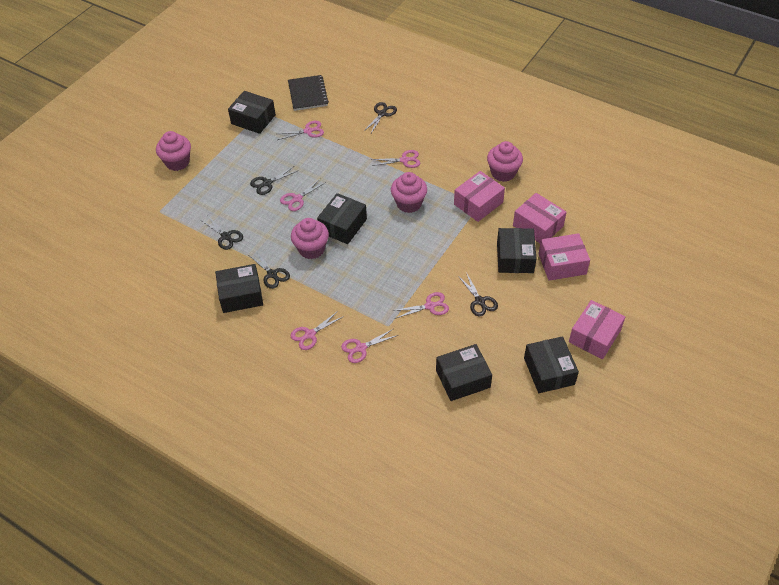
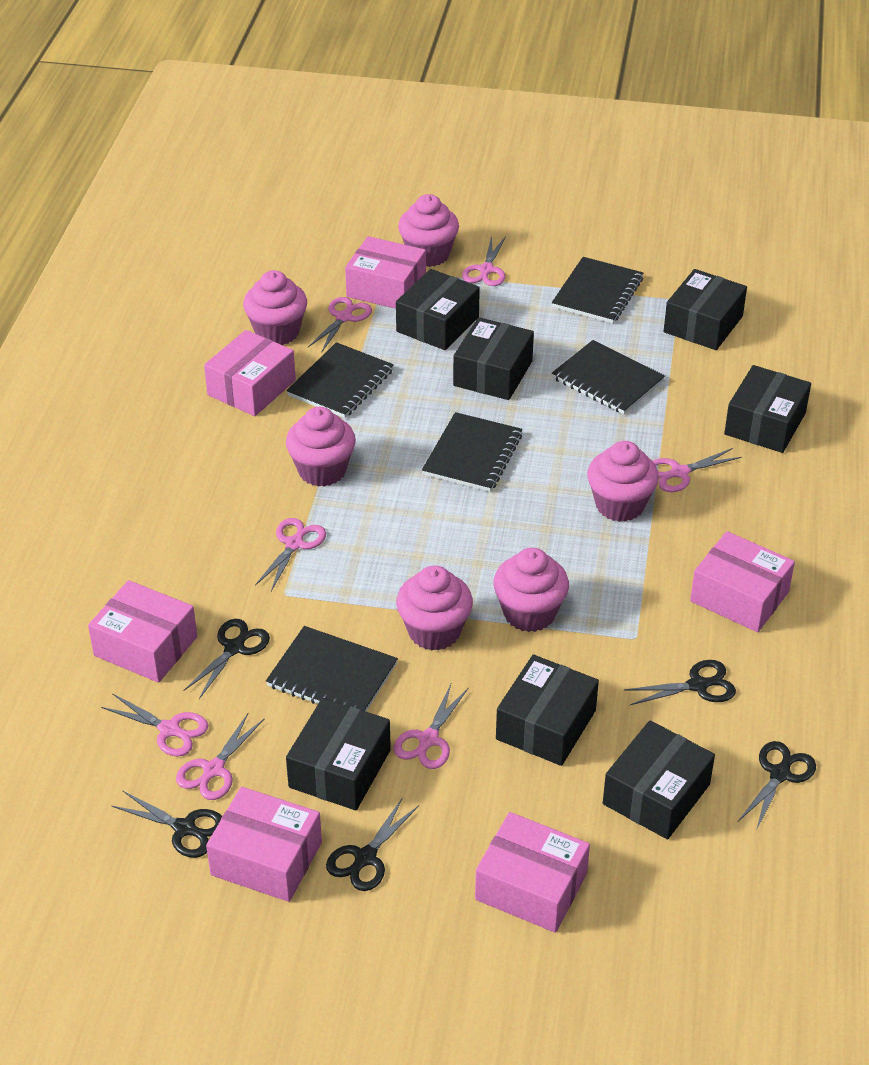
black box: 6 -> 7
black notebook: 1 -> 5
pink box: 4 -> 6
pink cupcake: 4 -> 6
pink scissors: 6 -> 7

